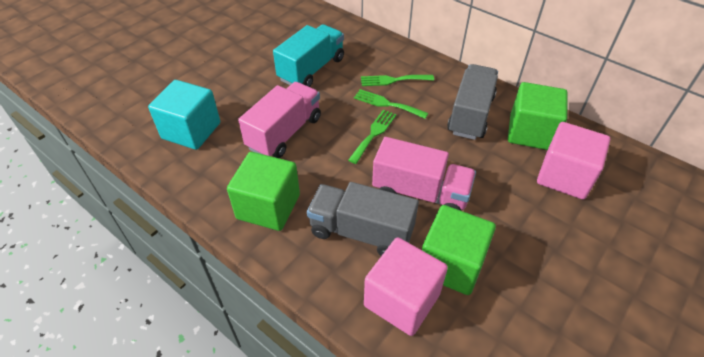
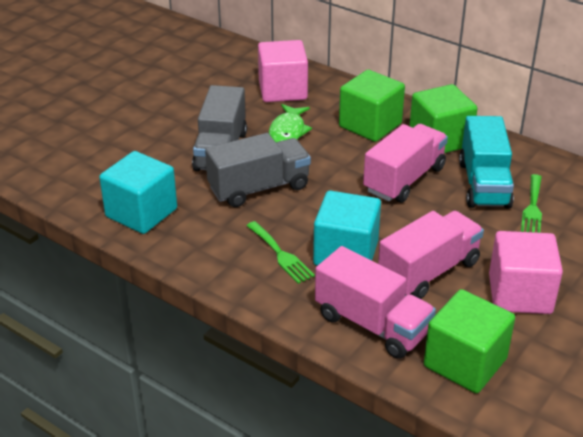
green fish: 0 -> 1
green fork: 3 -> 2
pink truck: 2 -> 3
turquoise cube: 1 -> 2

